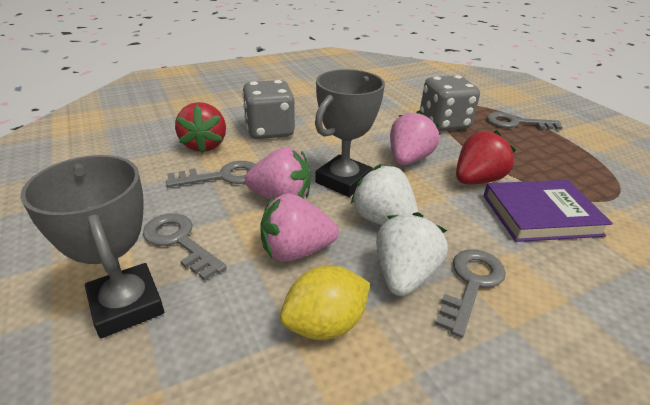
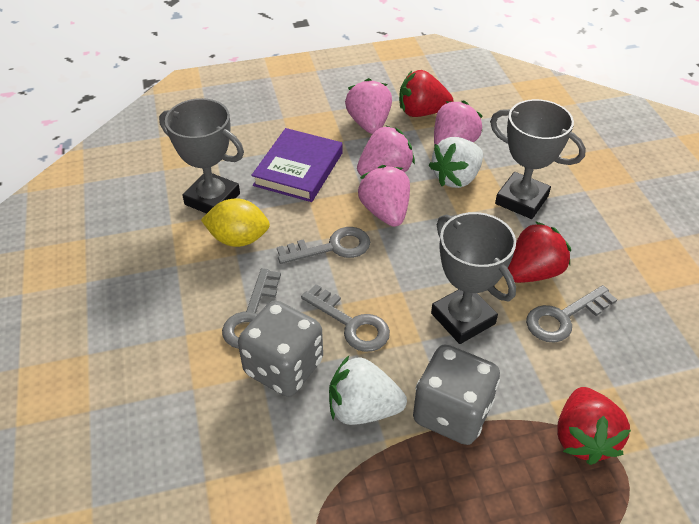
grey trophy: 2 -> 3
pink strawberry: 3 -> 4
red strawberry: 2 -> 3

